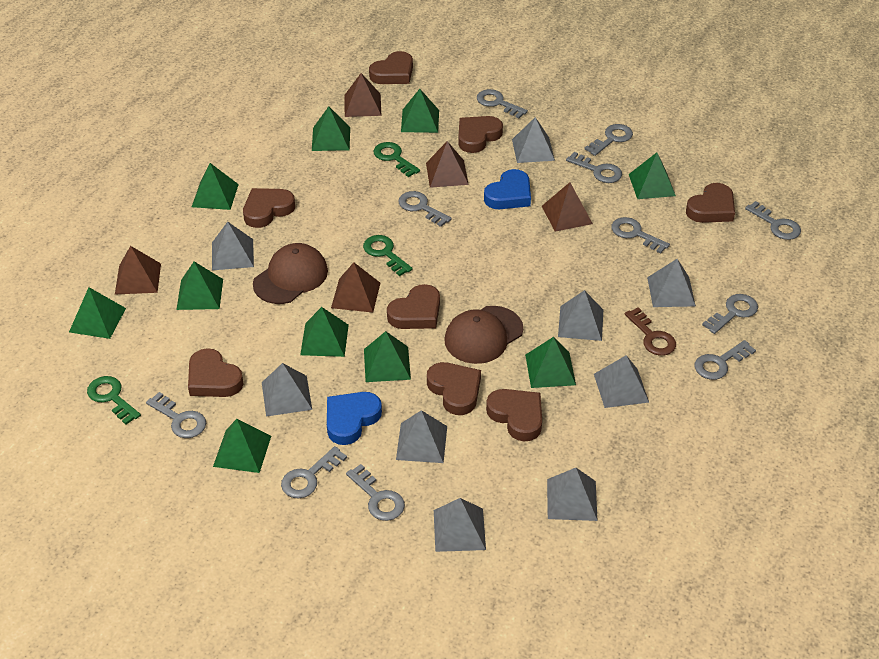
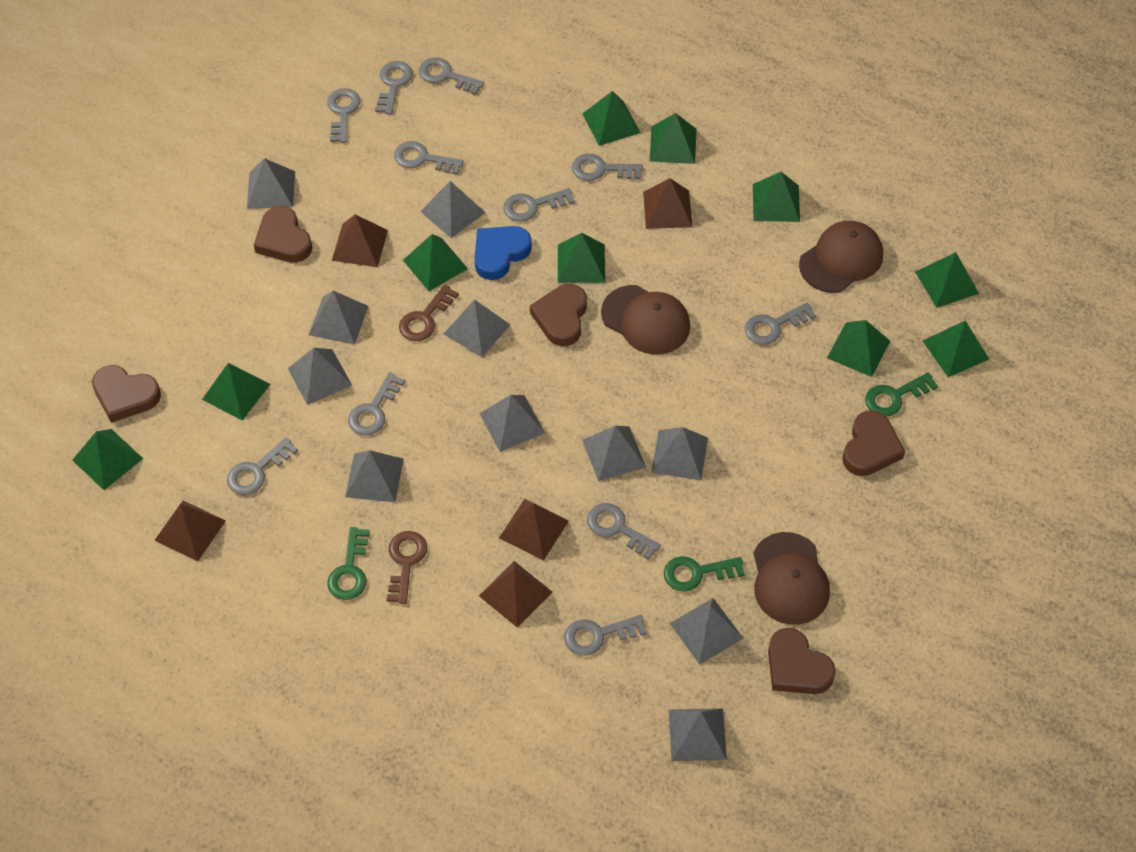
blue heart: 2 -> 1
brown cap: 2 -> 3
brown heart: 8 -> 5
brown key: 1 -> 2
grey pyramid: 9 -> 11

